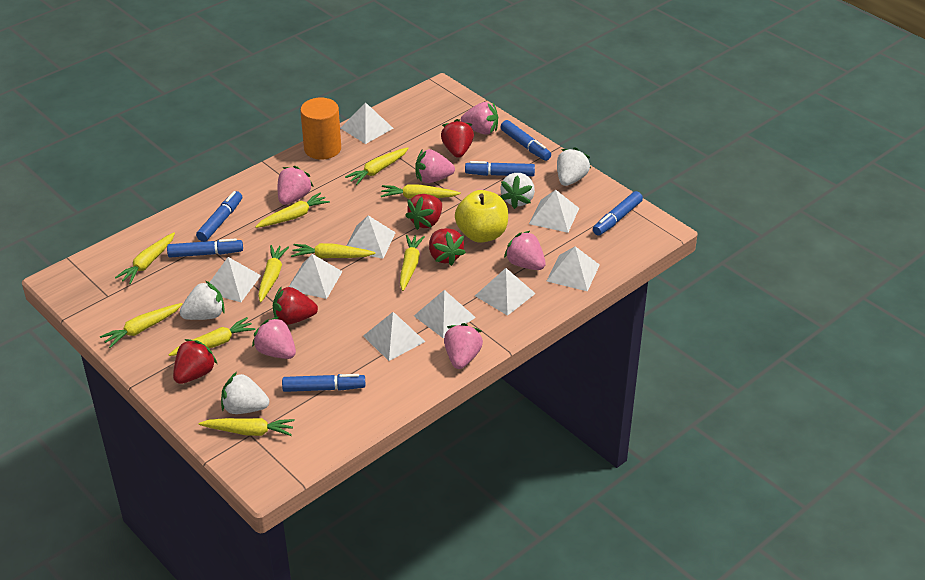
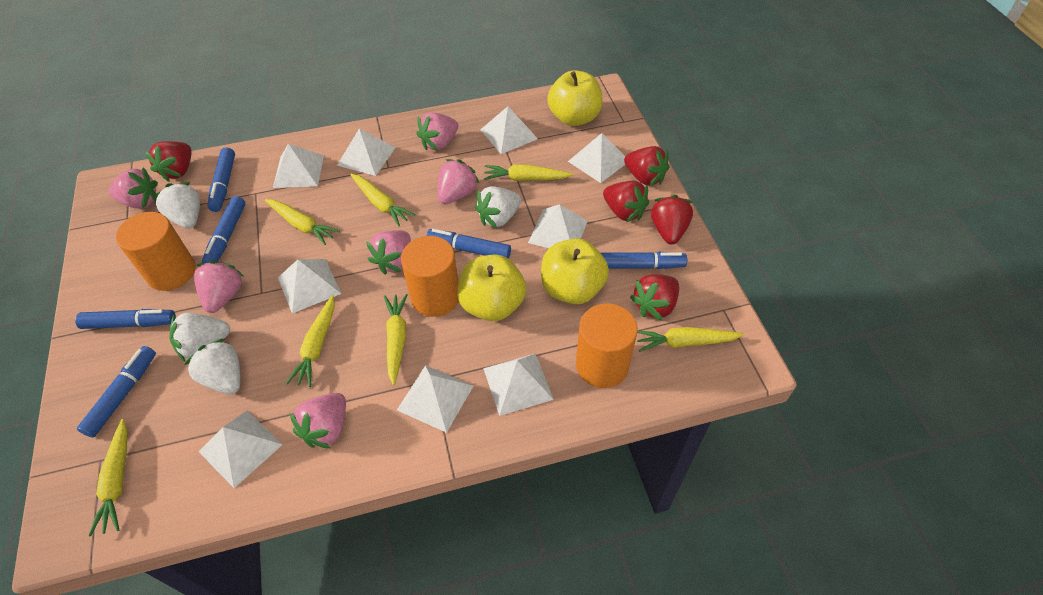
orange cylinder: 1 -> 3
yellow apple: 1 -> 3
yellow carrot: 10 -> 7

